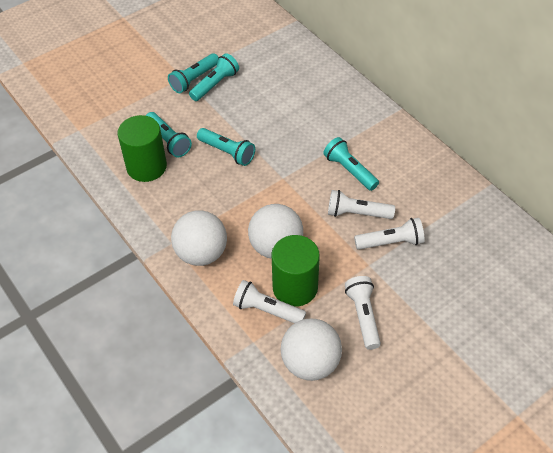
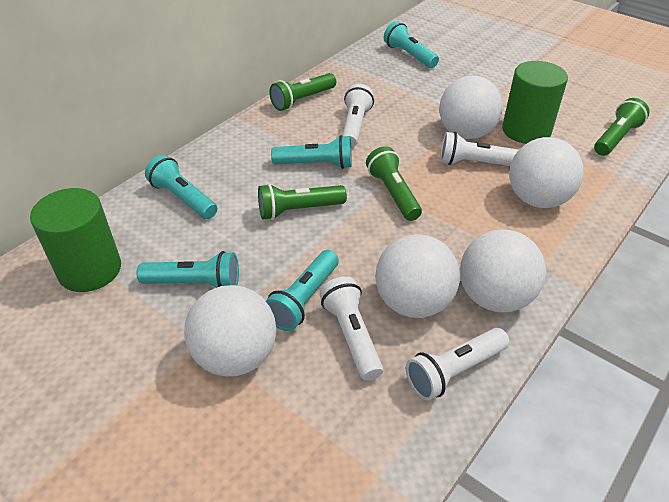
green flashlight: 0 -> 4
white ball: 3 -> 5

